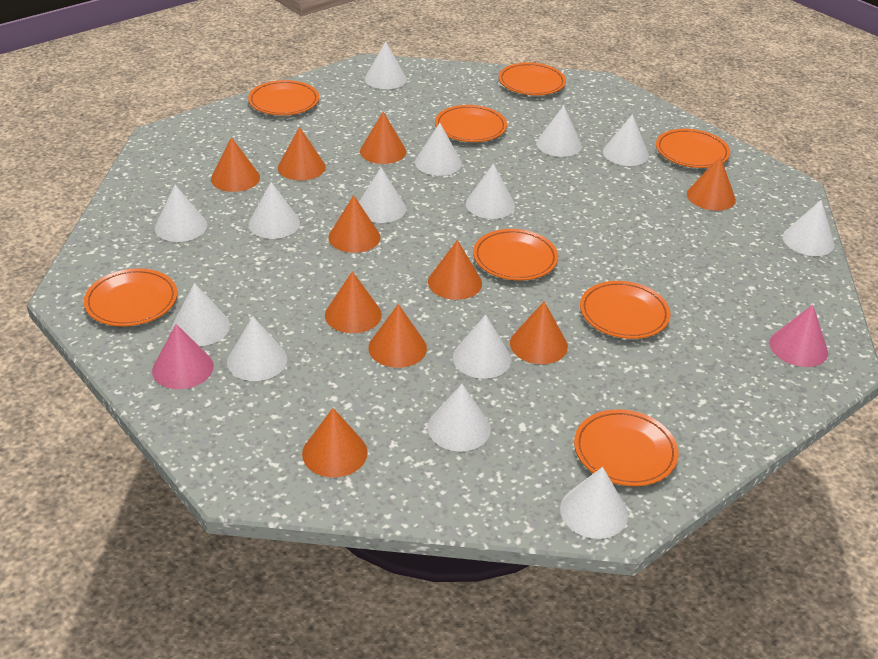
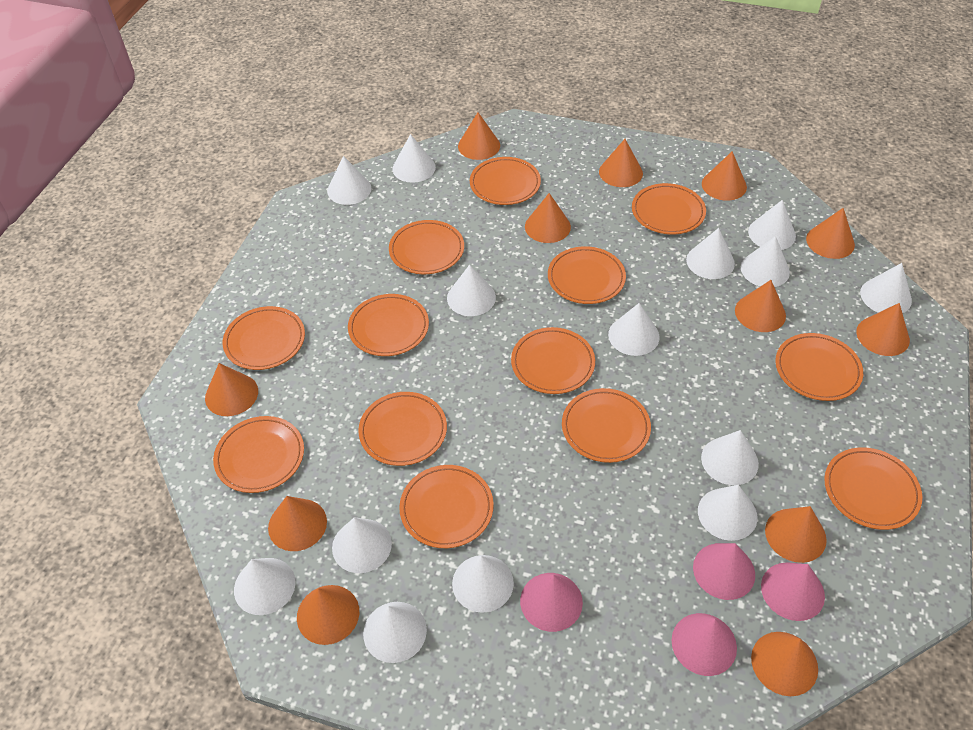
orange cone: 10 -> 12
orange plate: 8 -> 13
pink cone: 2 -> 4

